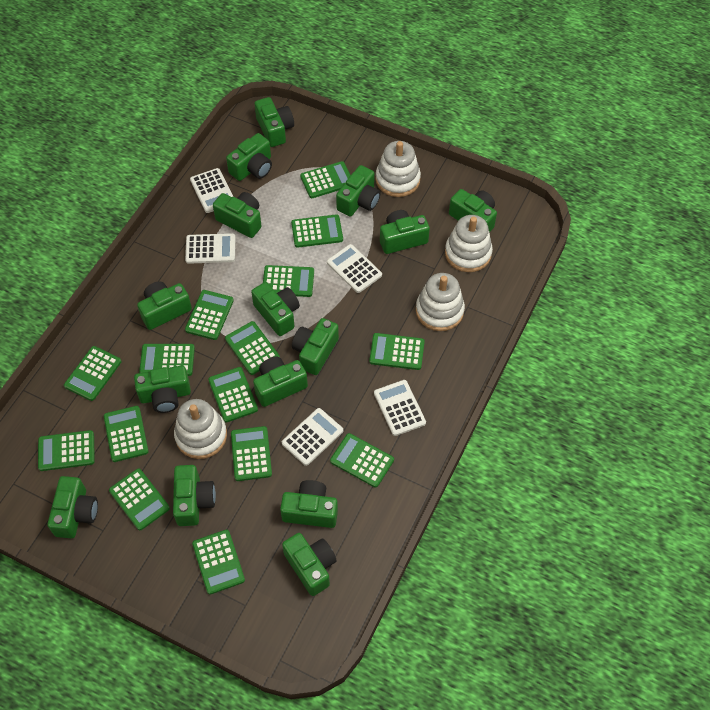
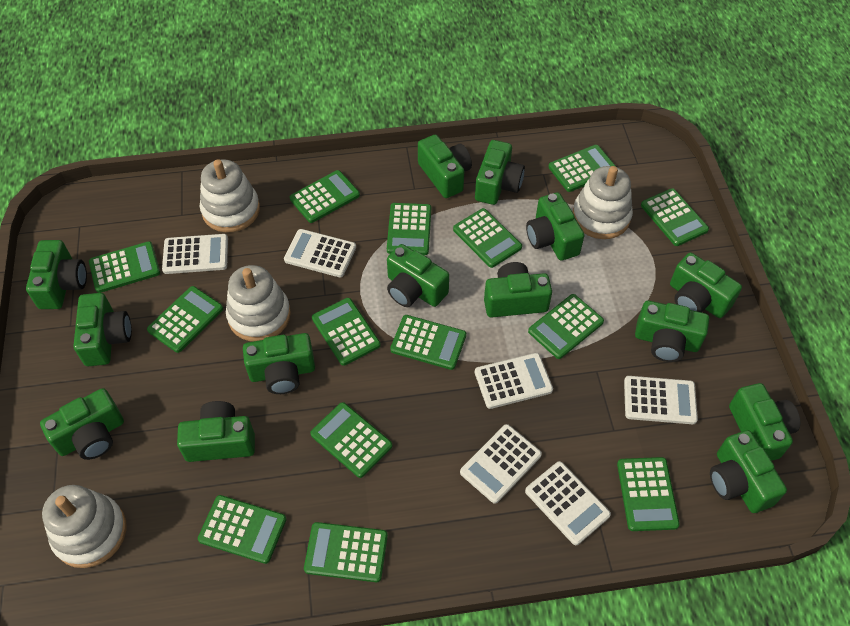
green calculator: 15 -> 14
green camera: 15 -> 14
white calculator: 5 -> 6

